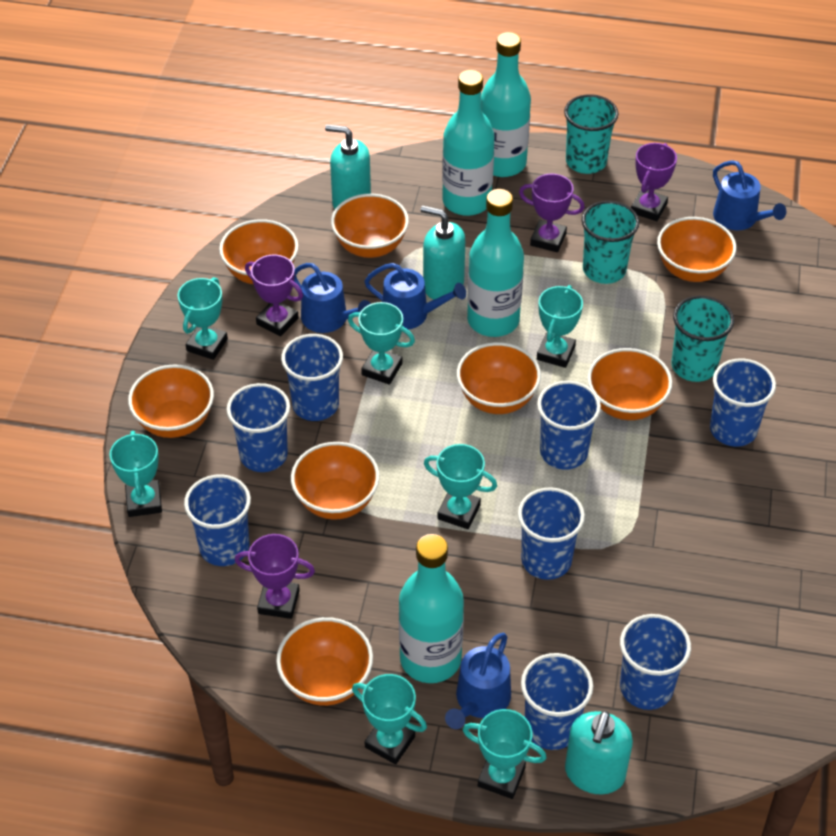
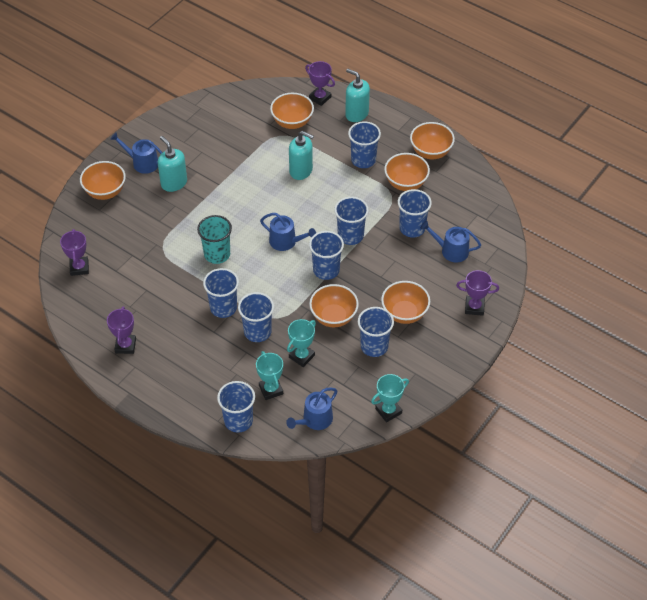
orange bowl: 8 -> 6
turquoise bottle: 4 -> 0
turquoise cup: 3 -> 1
turquoise trophy: 7 -> 3

